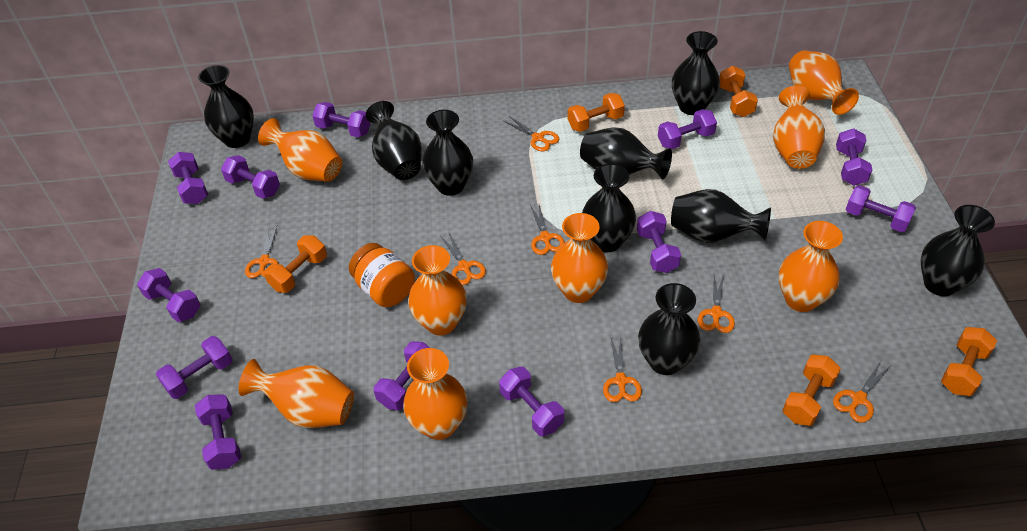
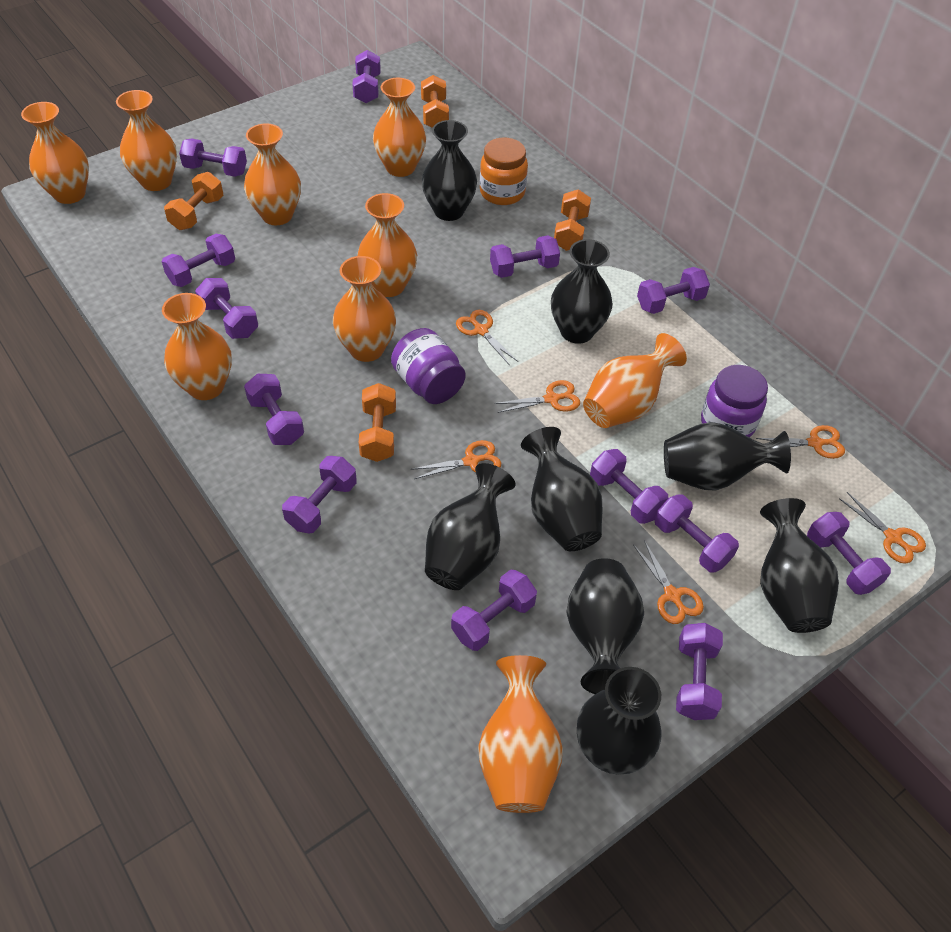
black vase: 9 -> 8
orange dumbbell: 5 -> 4
orange scissors: 7 -> 6
orange vase: 8 -> 9
purple dumbbell: 12 -> 13
purple jar: 0 -> 2

